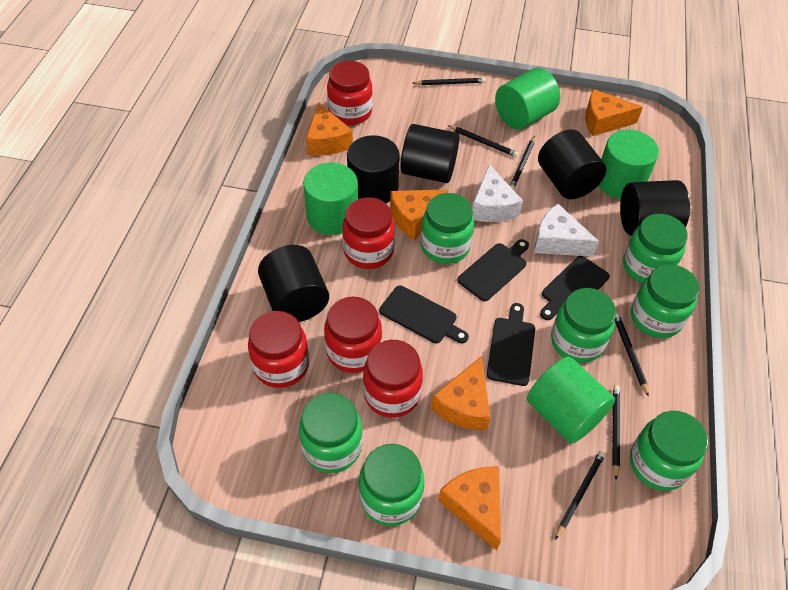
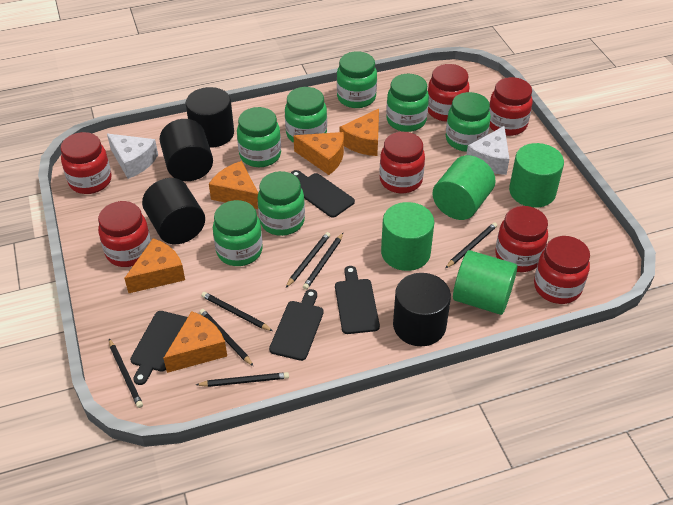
black cylinder: 5 -> 4
black pencil: 6 -> 7
red jar: 5 -> 7

